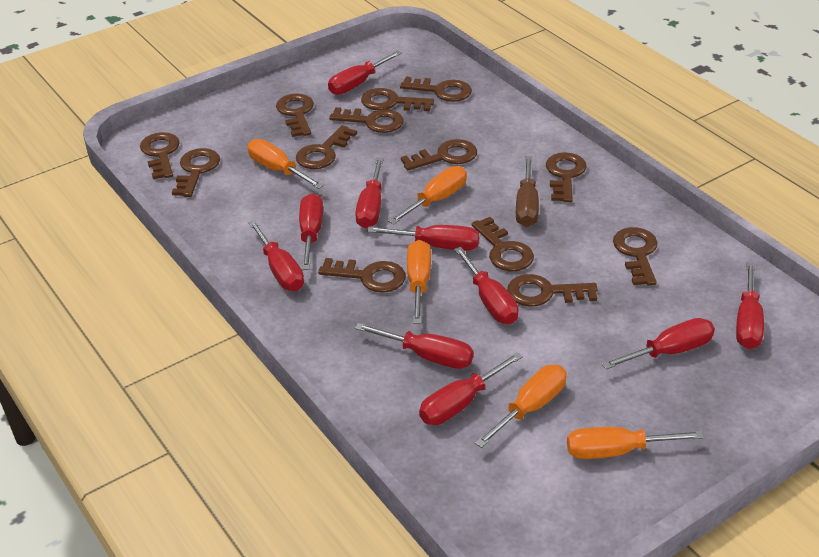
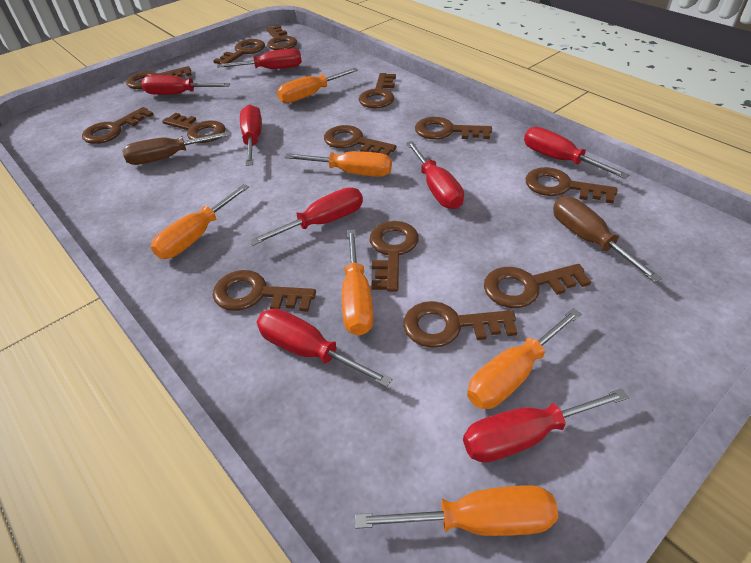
brown screwdriver: 1 -> 2
orange screwdriver: 5 -> 6
red screwdriver: 10 -> 8

